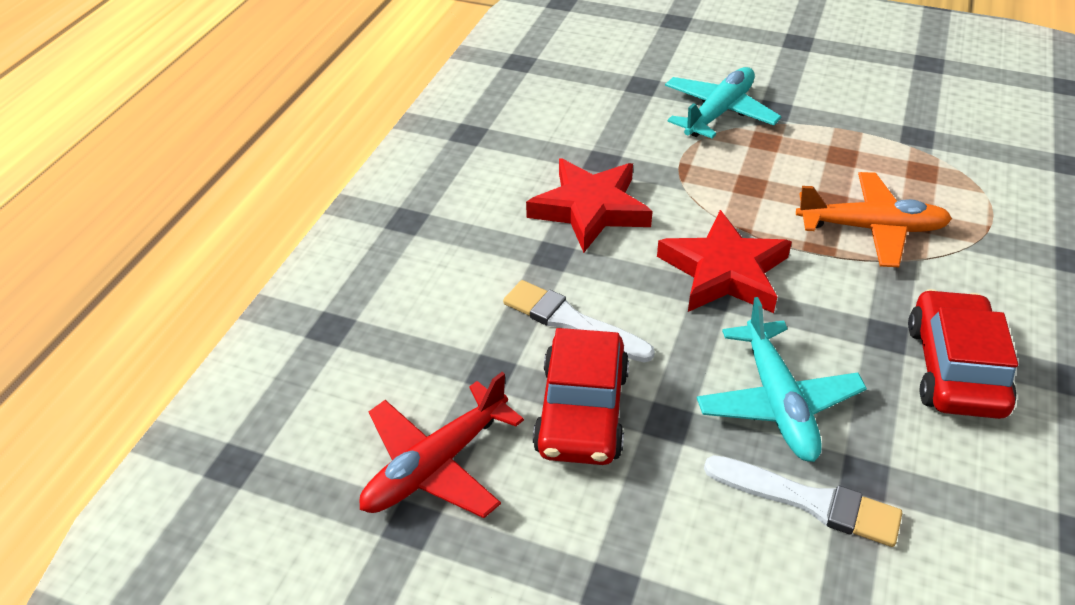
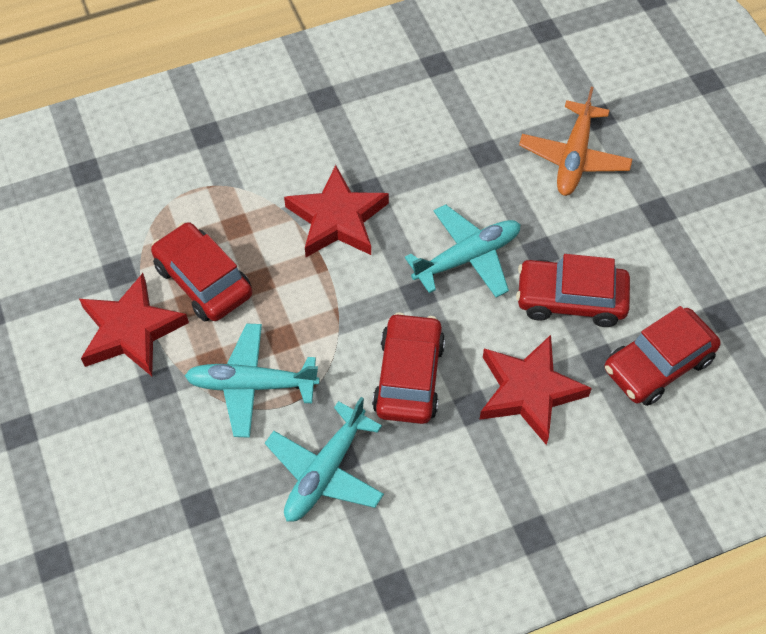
red car: 2 -> 4
red plane: 1 -> 0
red star: 2 -> 3
turquoise plane: 2 -> 3
white brush: 2 -> 0

